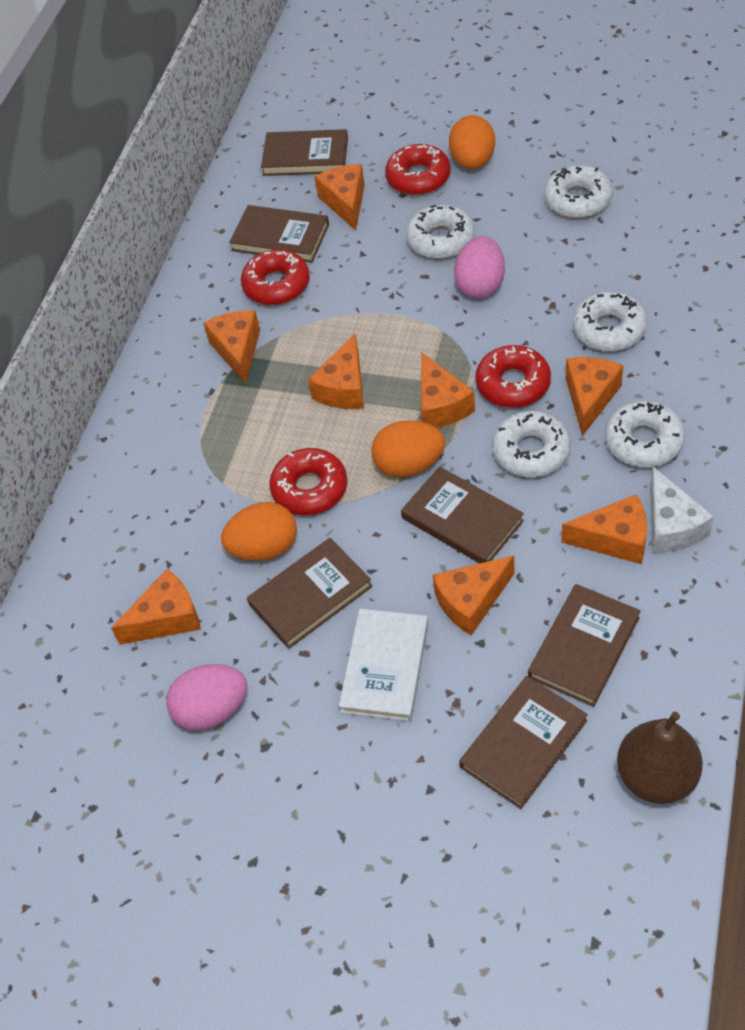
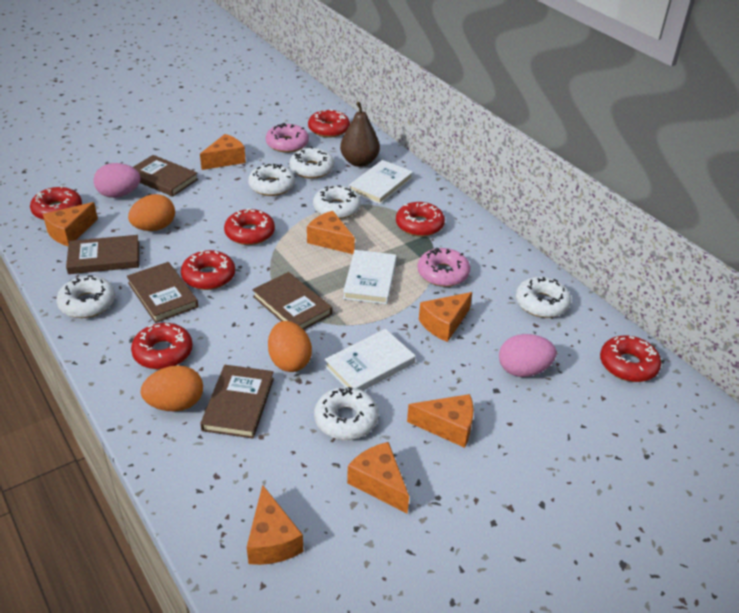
brown book: 6 -> 5
orange cheese: 8 -> 7
pink donut: 0 -> 2
red donut: 4 -> 7
white book: 1 -> 3
white cheese: 1 -> 0
white donut: 5 -> 6

